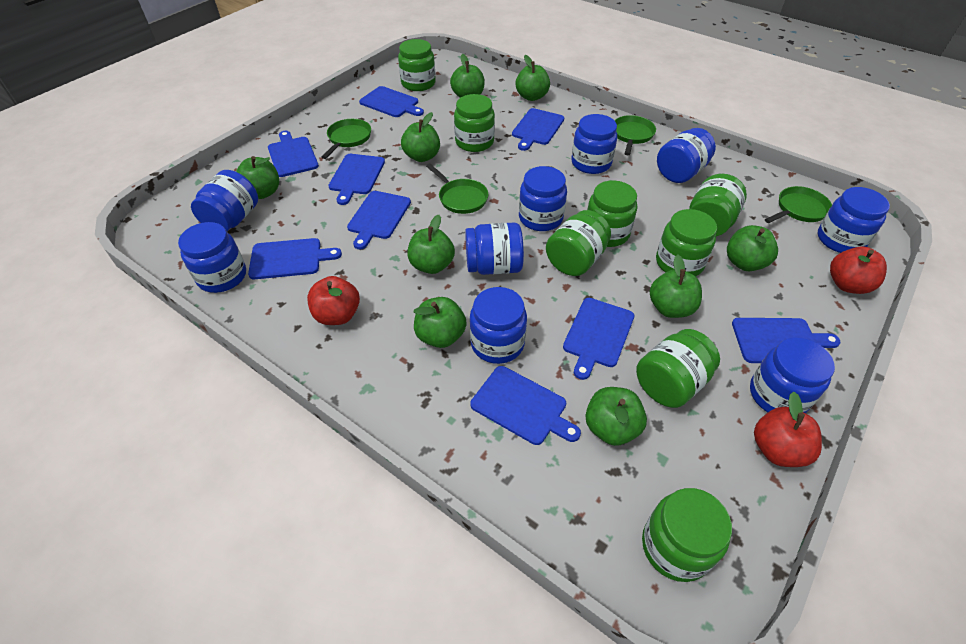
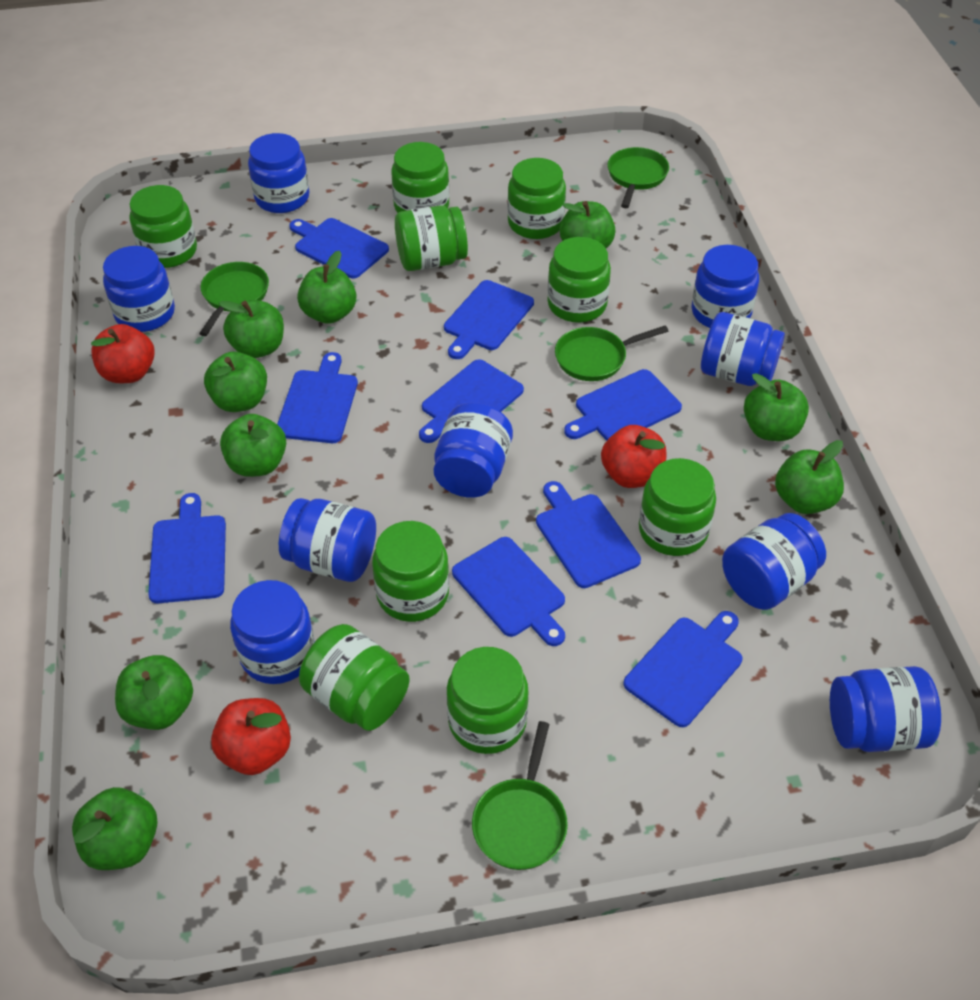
green jar: 8 -> 9

